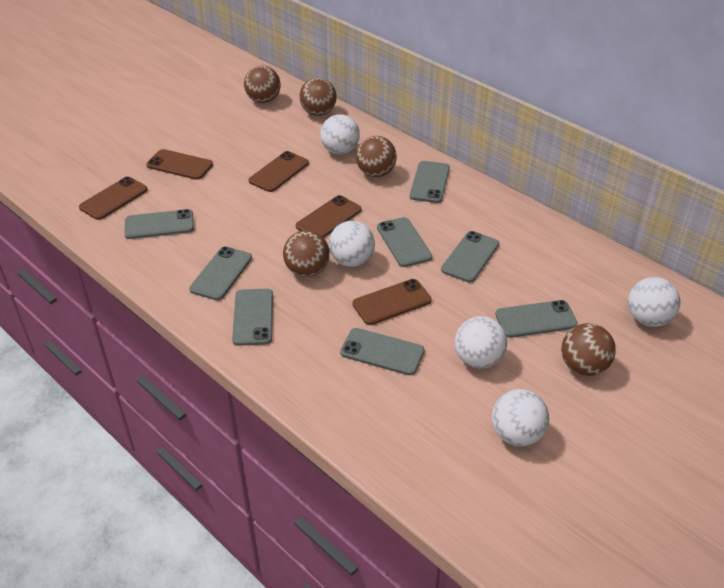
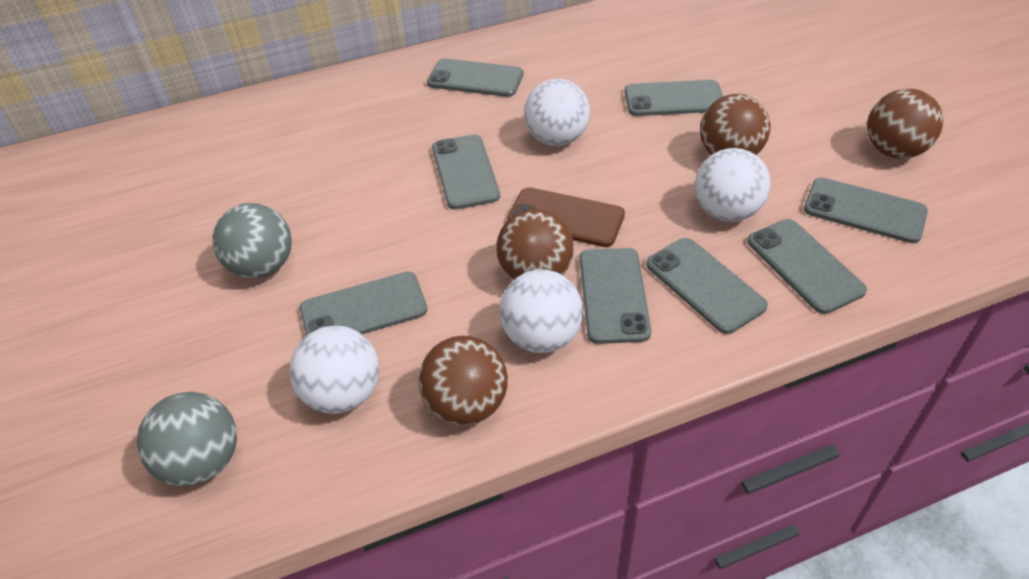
brown ball: 5 -> 4
brown phone: 5 -> 1
grey ball: 0 -> 2
white ball: 5 -> 4

